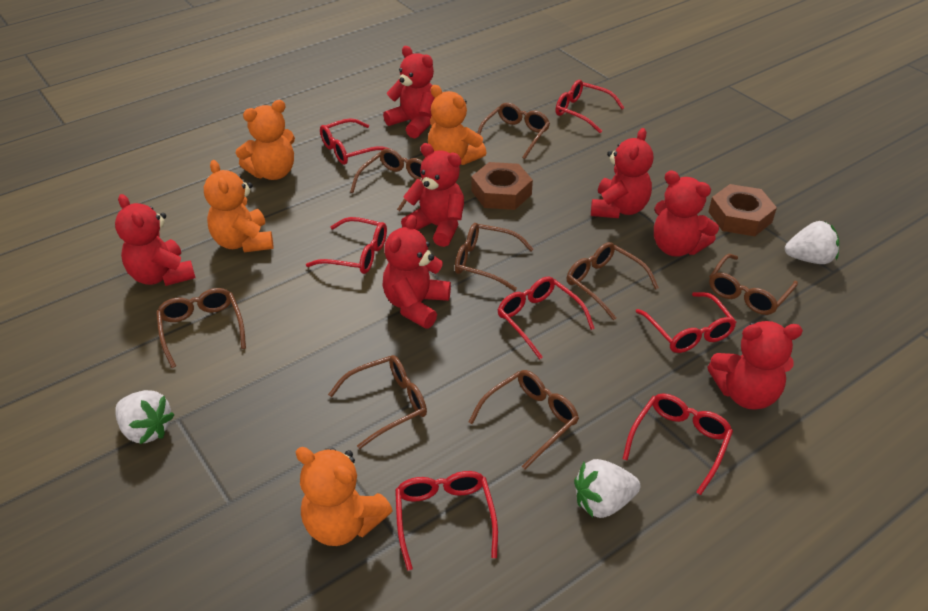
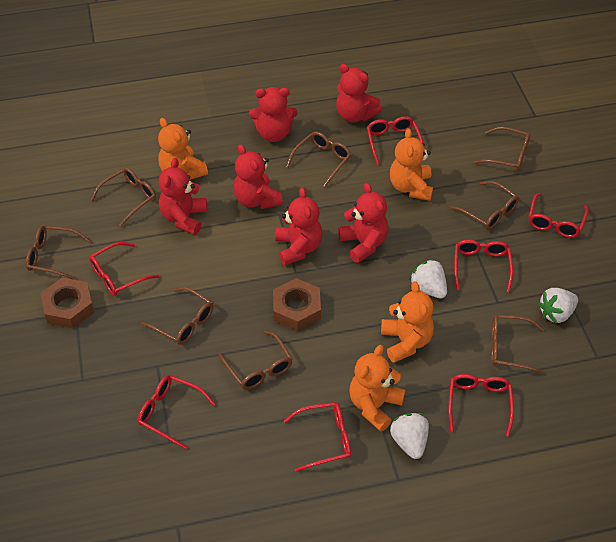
red teddy bear: 7 -> 6

